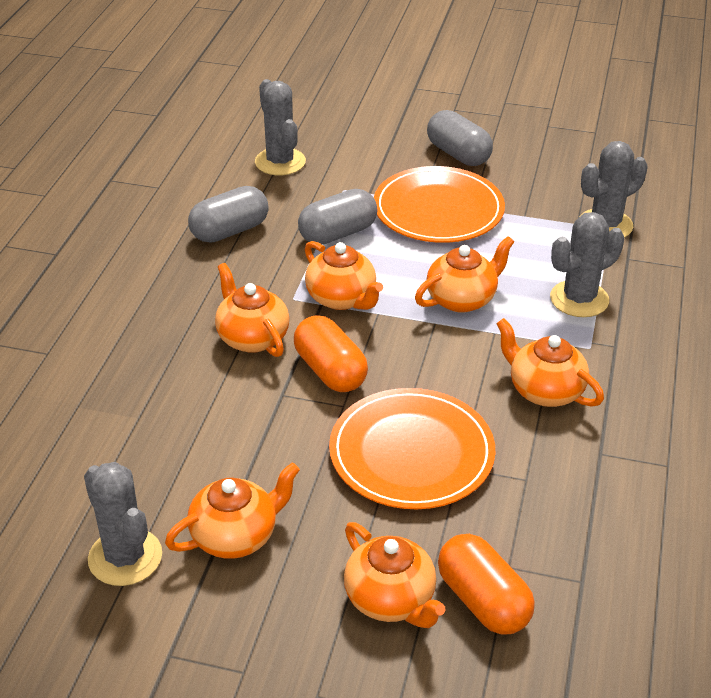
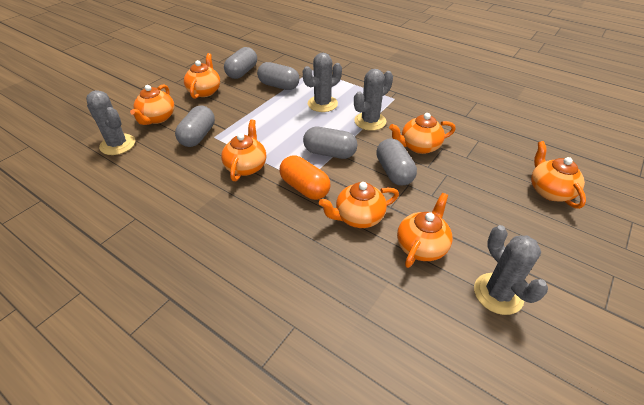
grey capsule: 3 -> 5
orange capsule: 2 -> 1
orange plate: 2 -> 0
orange teapot: 6 -> 7

